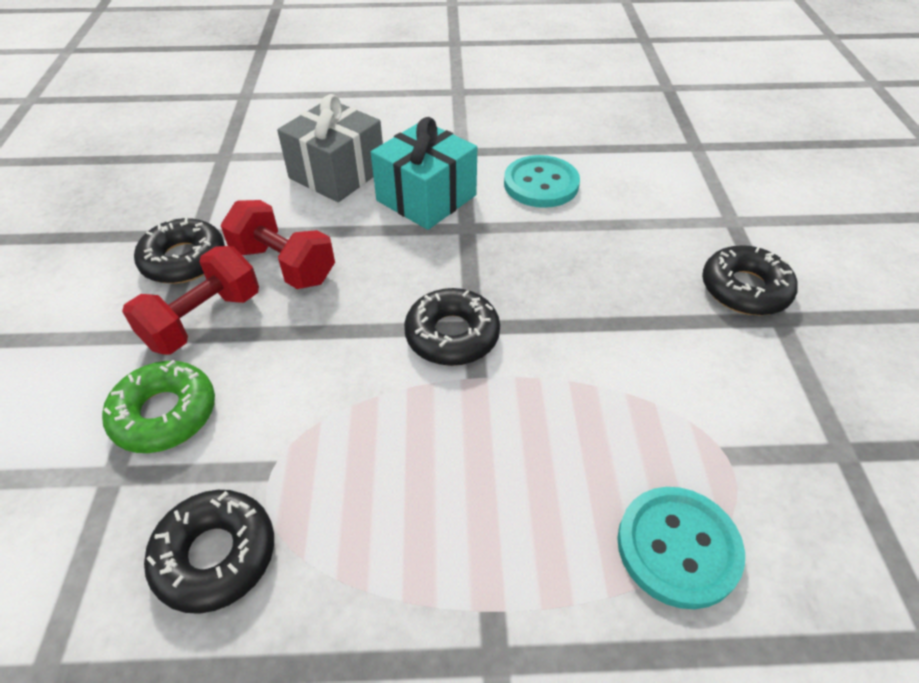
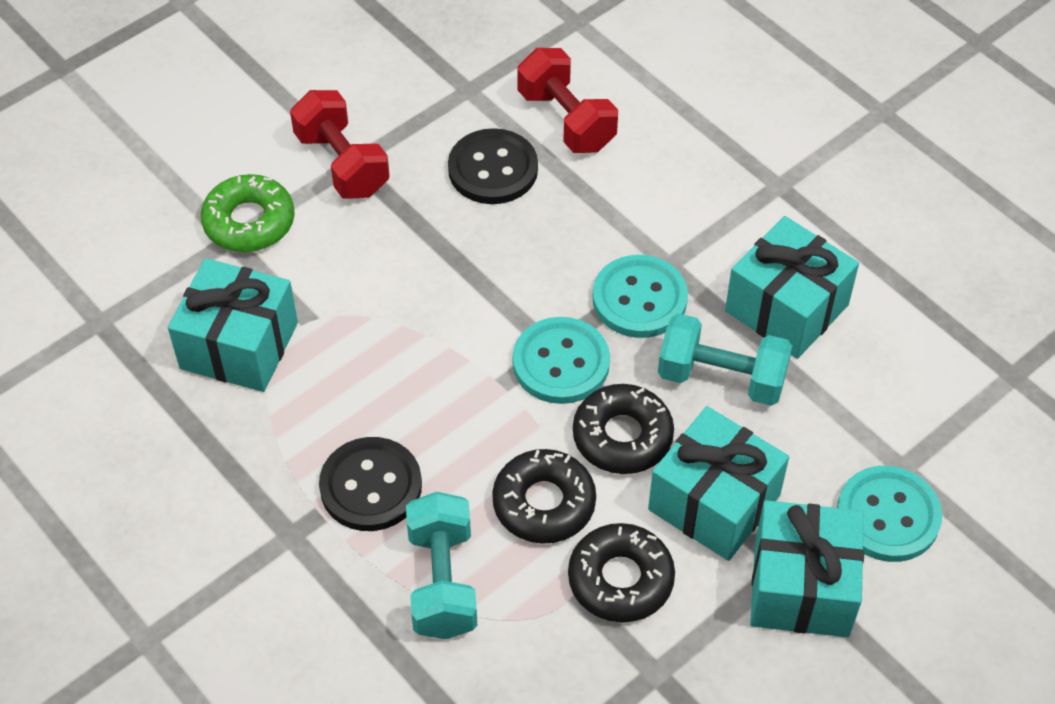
black button: 0 -> 2
black donut: 4 -> 3
grey gift: 1 -> 0
turquoise button: 2 -> 3
turquoise dumbbell: 0 -> 2
turquoise gift: 1 -> 4

